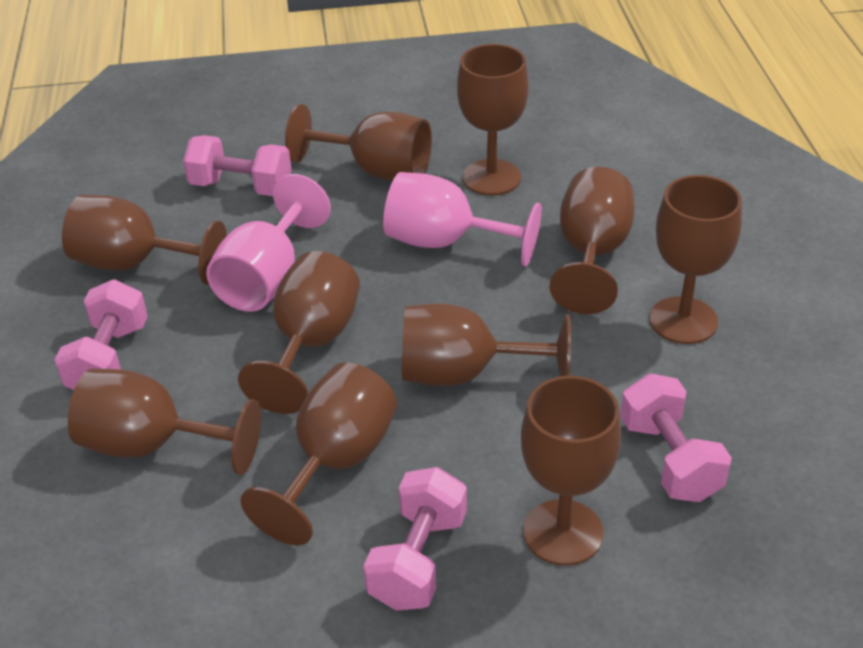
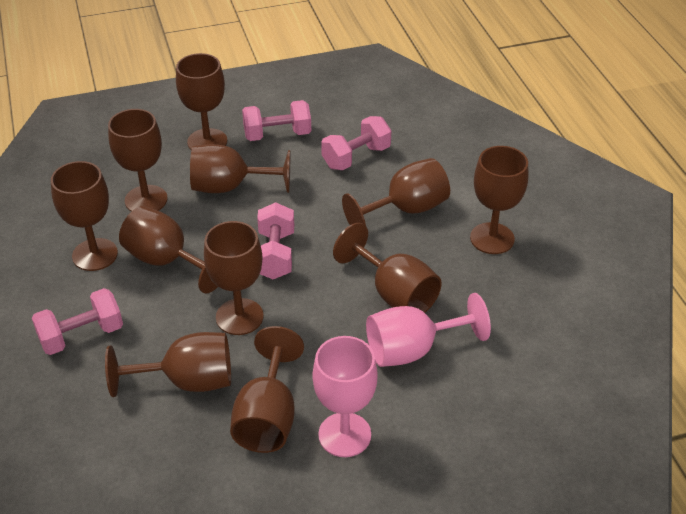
brown goblet: 10 -> 11

